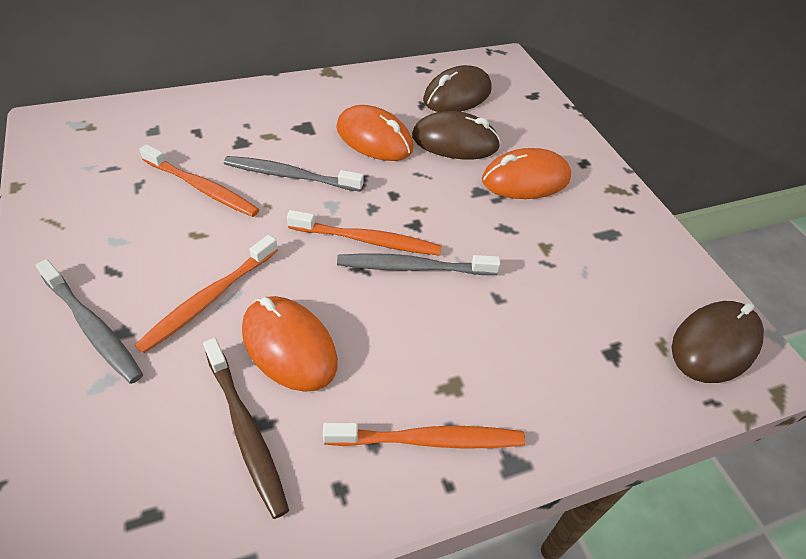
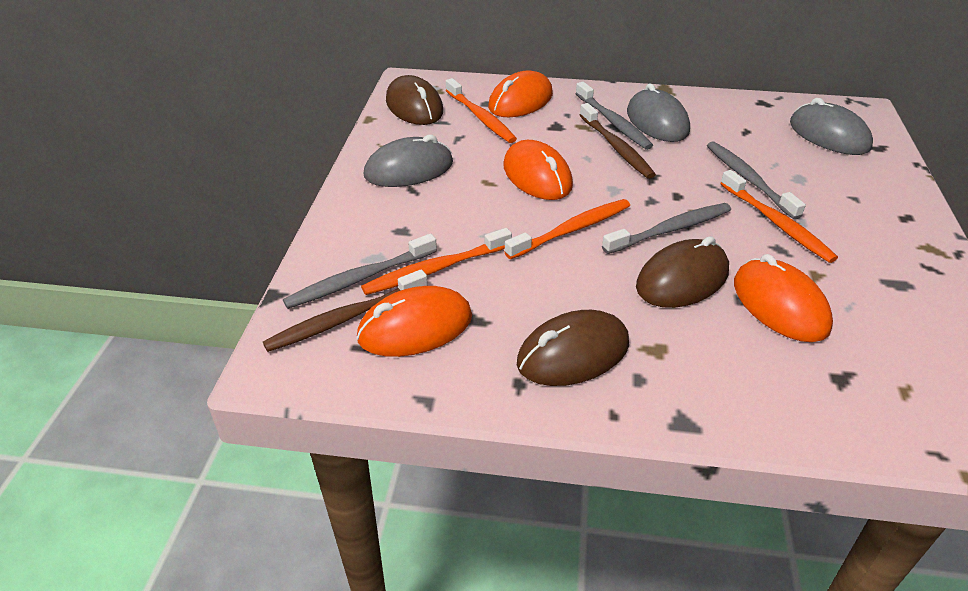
brown toothbrush: 1 -> 2
grey mouse: 0 -> 3
grey toothbrush: 3 -> 4
orange mouse: 3 -> 4

